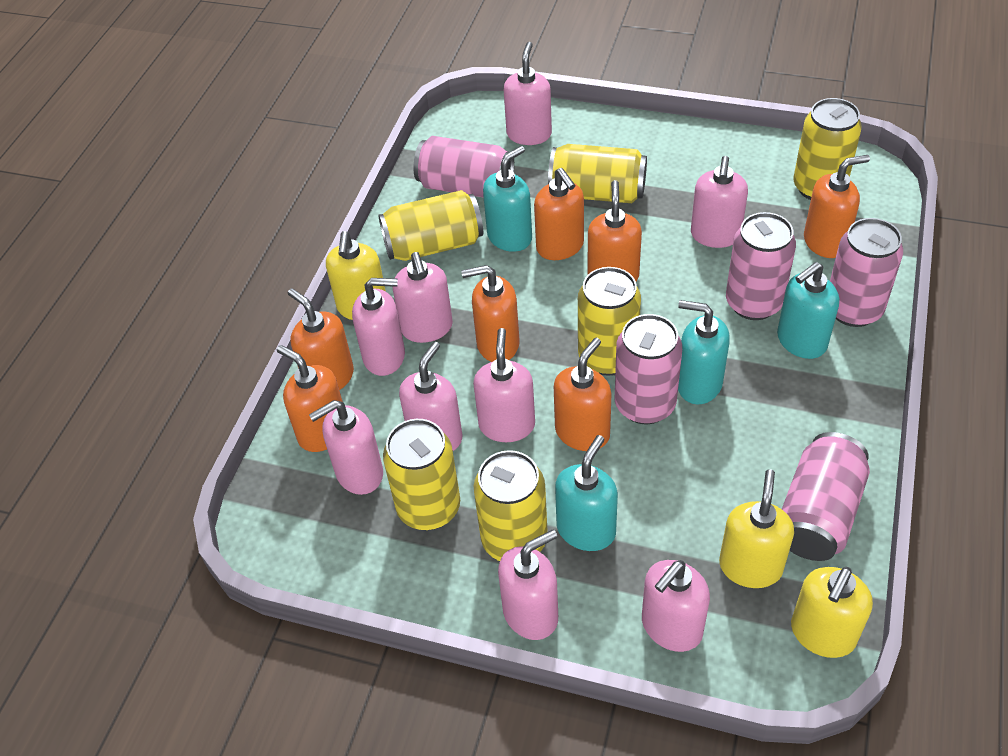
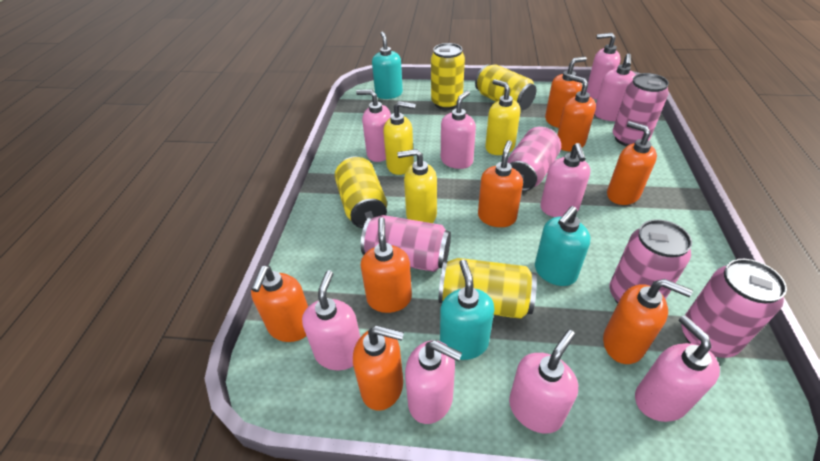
orange soap dispenser: 7 -> 8
turquoise soap dispenser: 4 -> 3
yellow can: 6 -> 4

